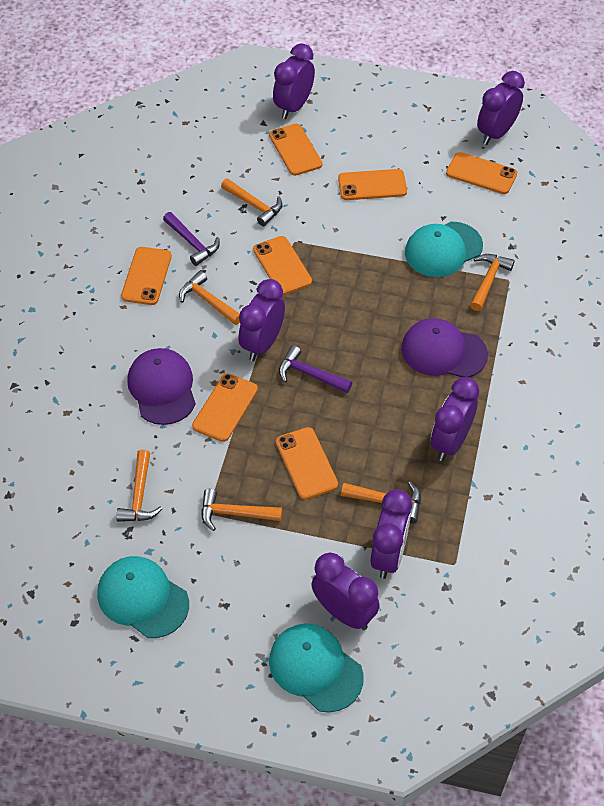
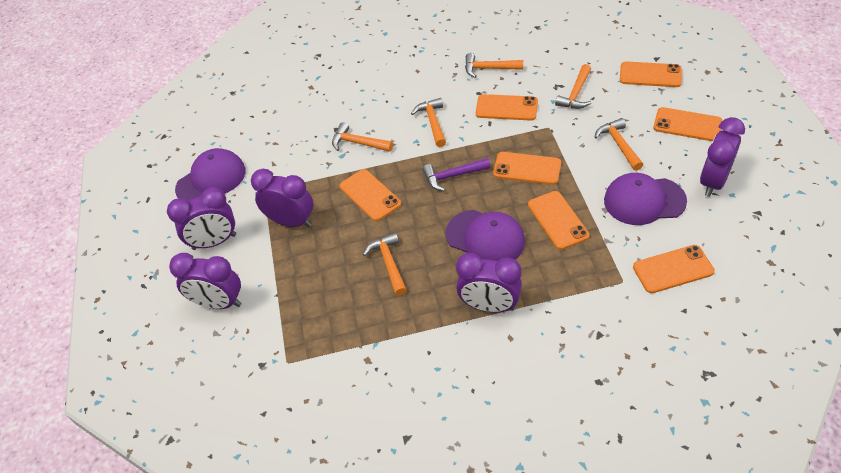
purple cap: 2 -> 3
purple clock: 6 -> 5
purple hammer: 2 -> 1
turquoise cap: 3 -> 0

